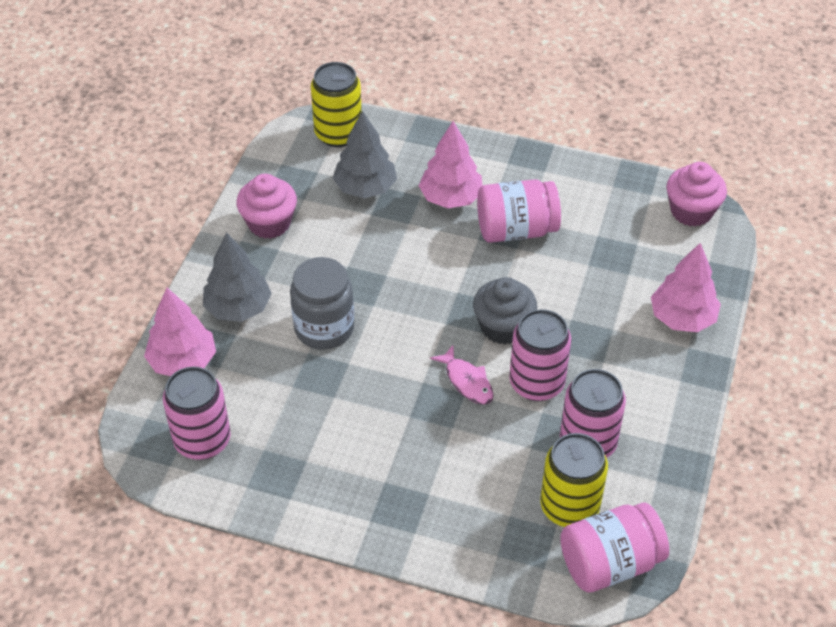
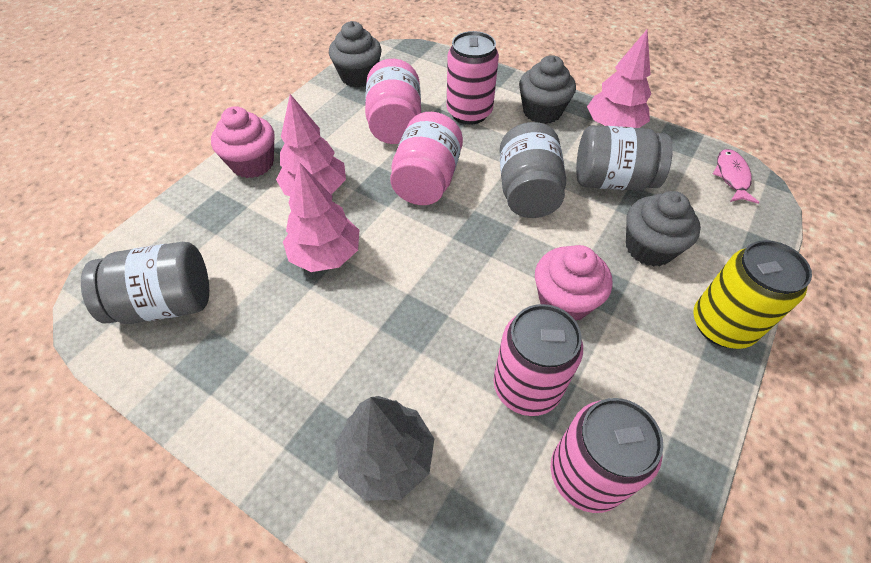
grey cupcake: 1 -> 3
grey jar: 1 -> 3
grey tree: 2 -> 1
yellow can: 2 -> 1

